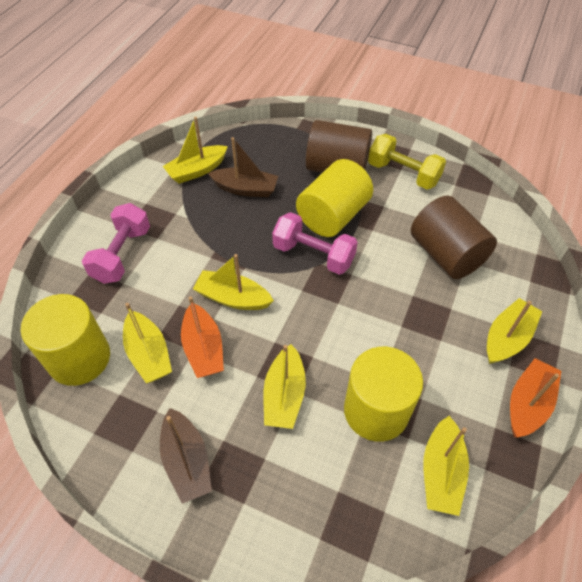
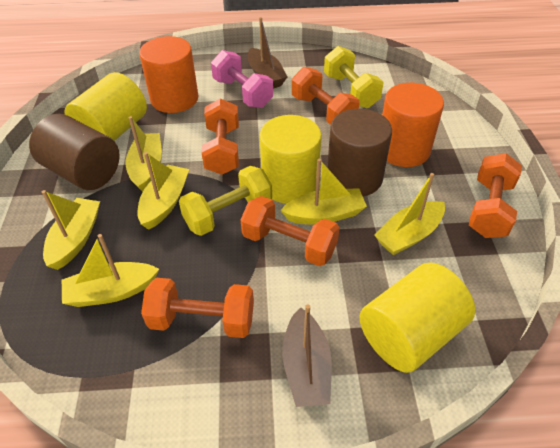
orange boat: 2 -> 0
orange cylinder: 0 -> 2
orange dumbbell: 0 -> 5
pink dumbbell: 2 -> 1
yellow dumbbell: 1 -> 2

